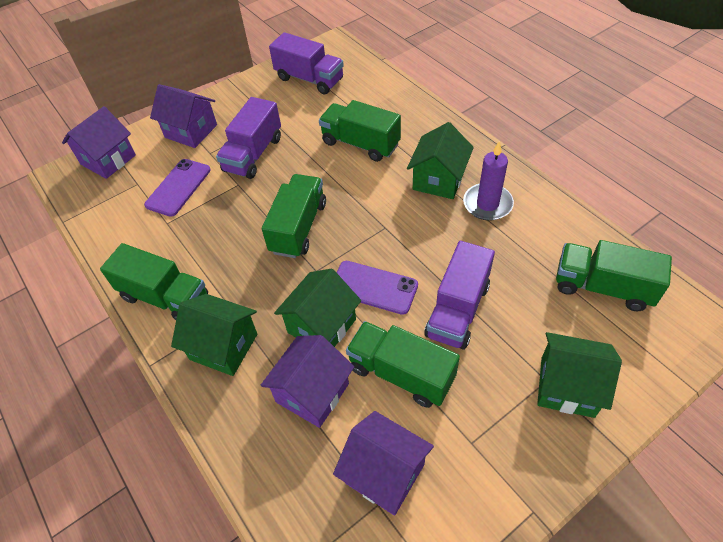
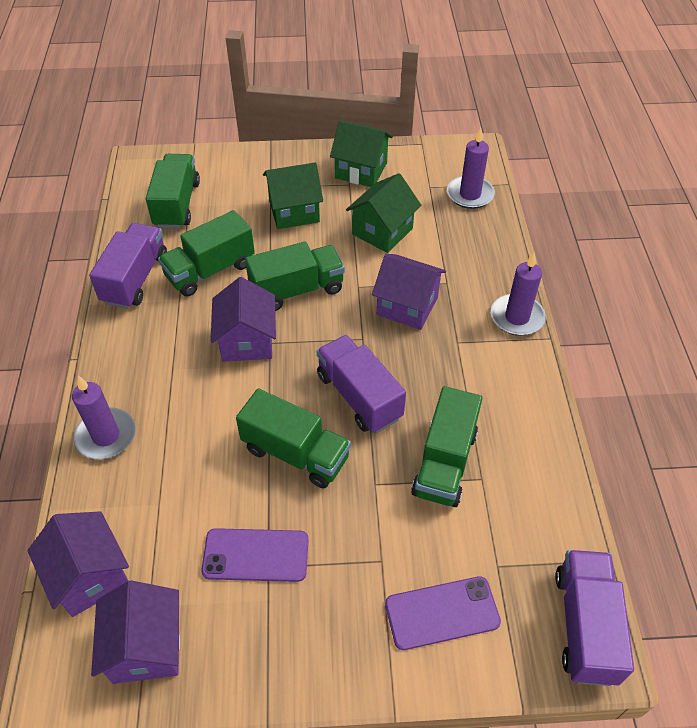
green house: 4 -> 3
purple candle: 1 -> 3

